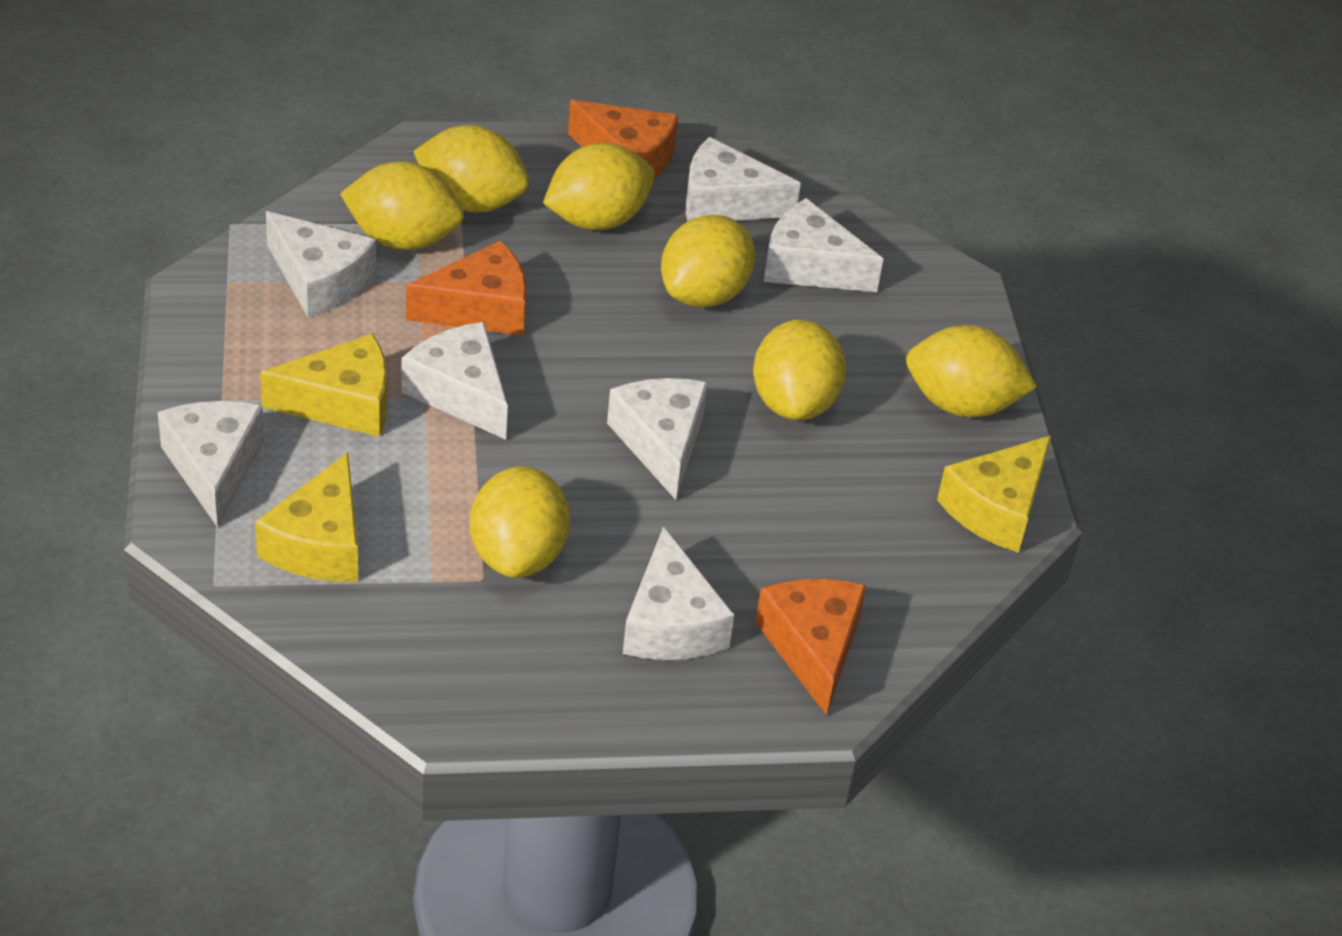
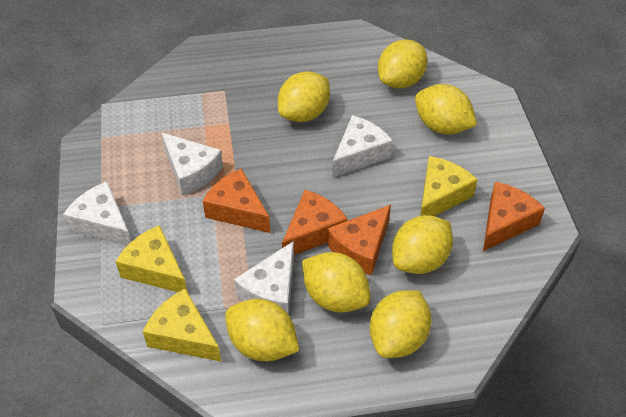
orange cheese: 3 -> 4
white cheese: 7 -> 4

